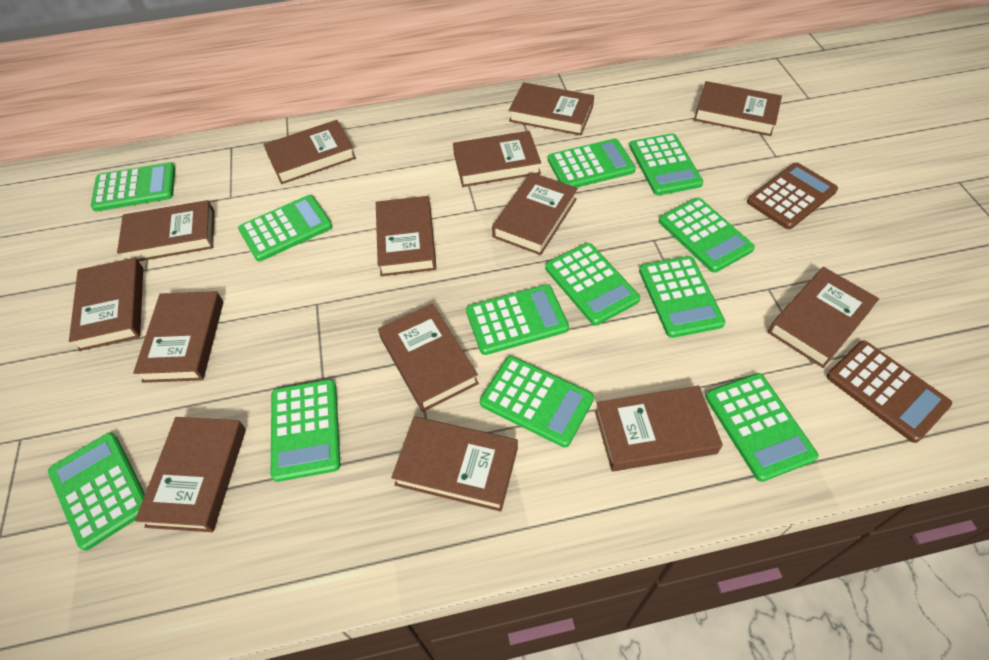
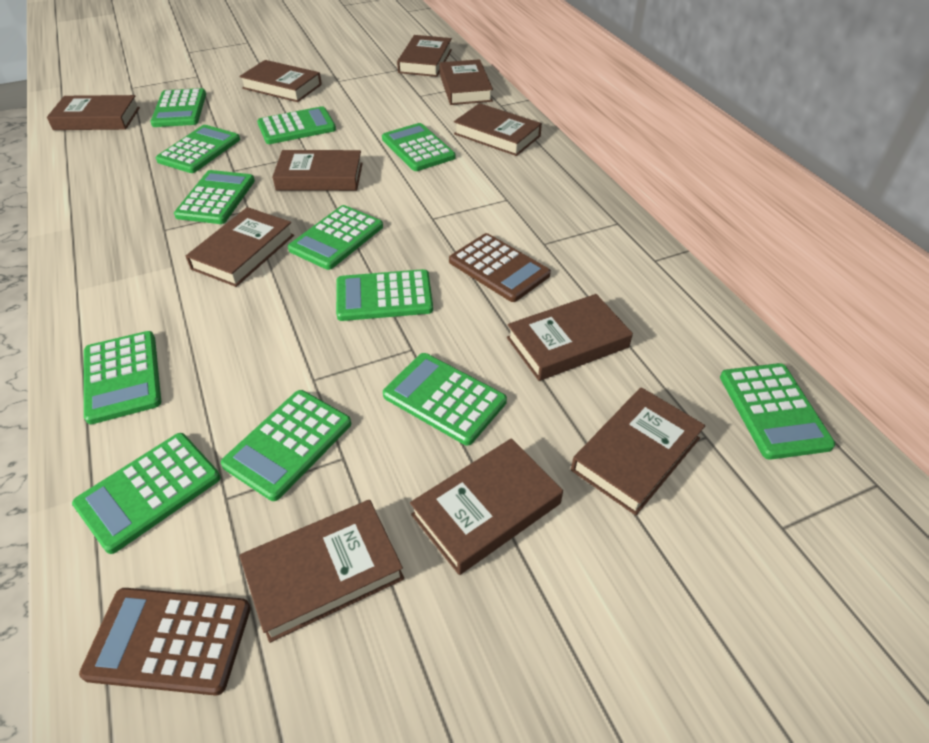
brown book: 14 -> 11

